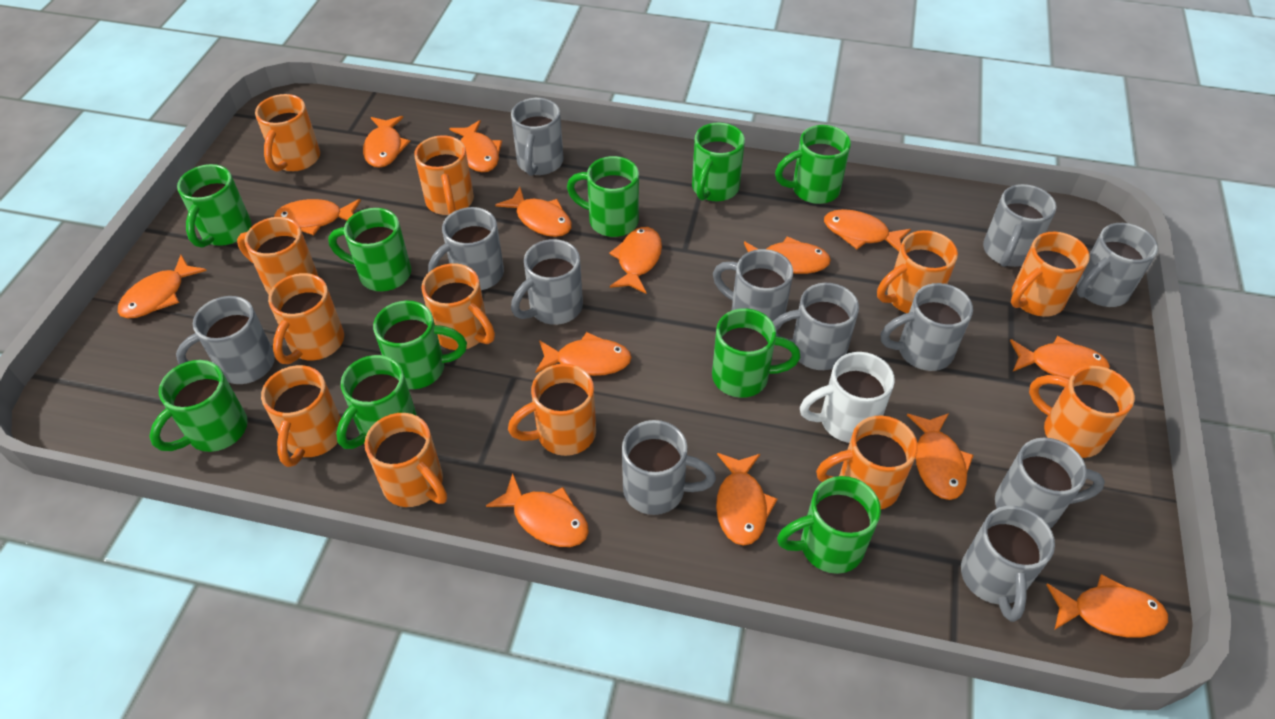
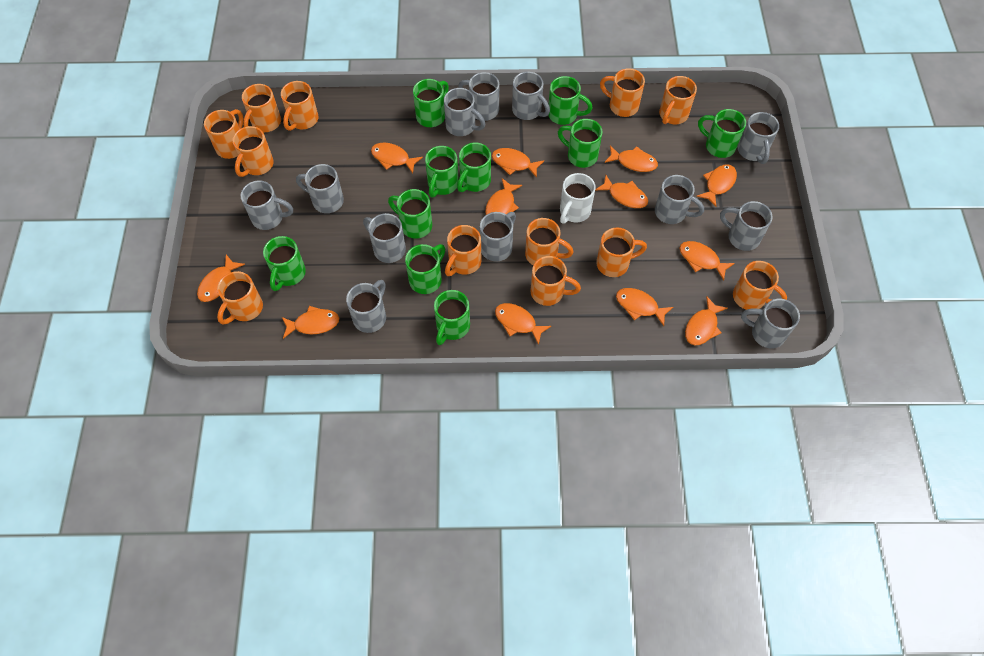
orange fish: 14 -> 12

